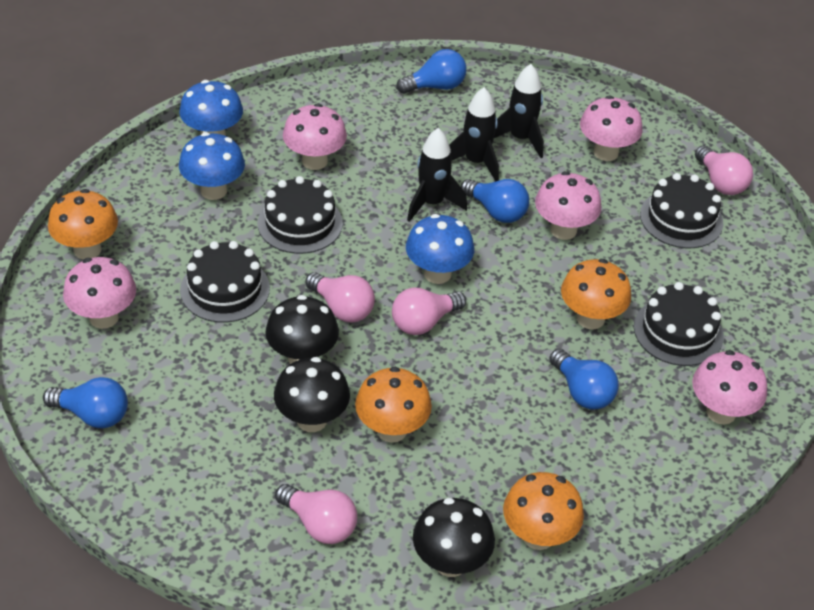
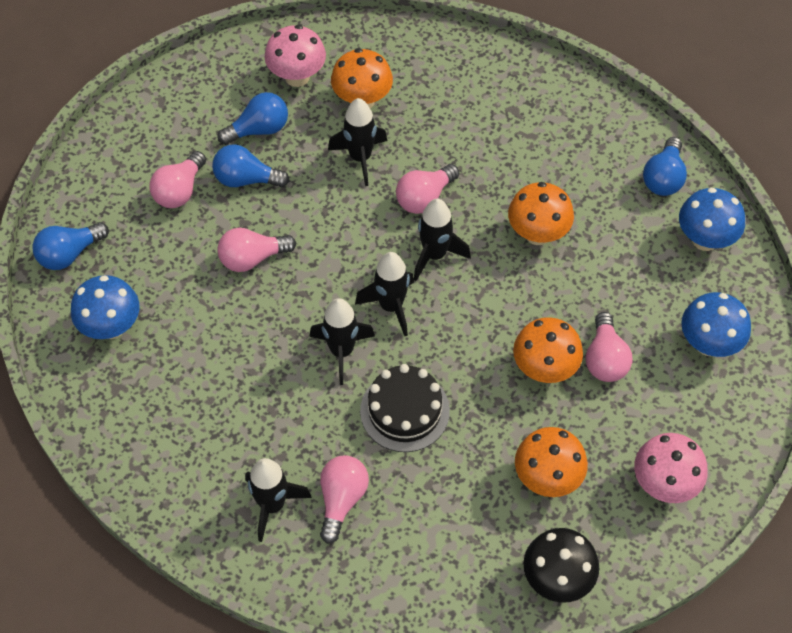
black cake: 4 -> 1
black mushroom: 3 -> 1
black rocket: 3 -> 5
pink light bulb: 4 -> 5
pink mushroom: 5 -> 2

